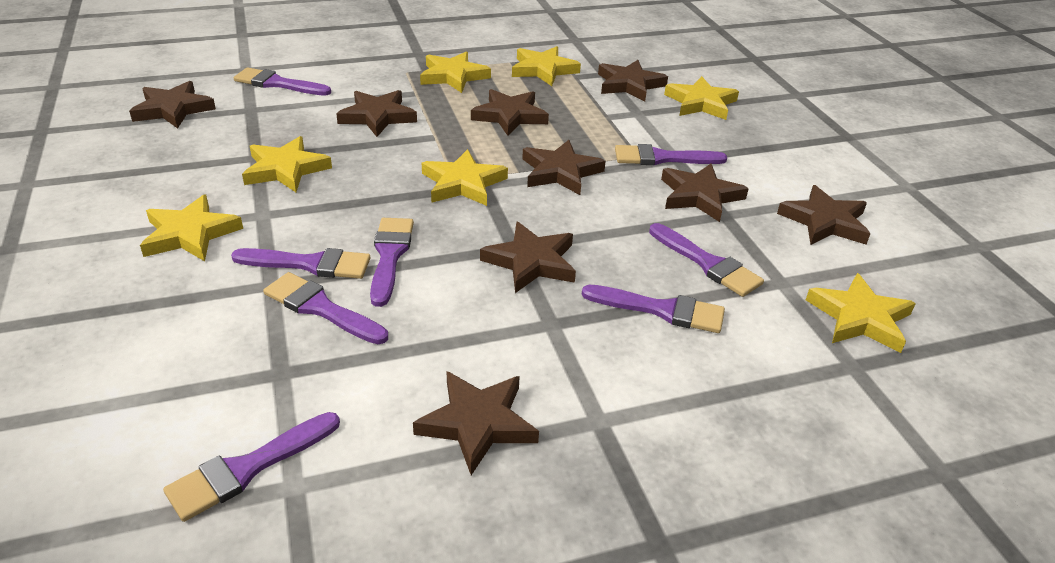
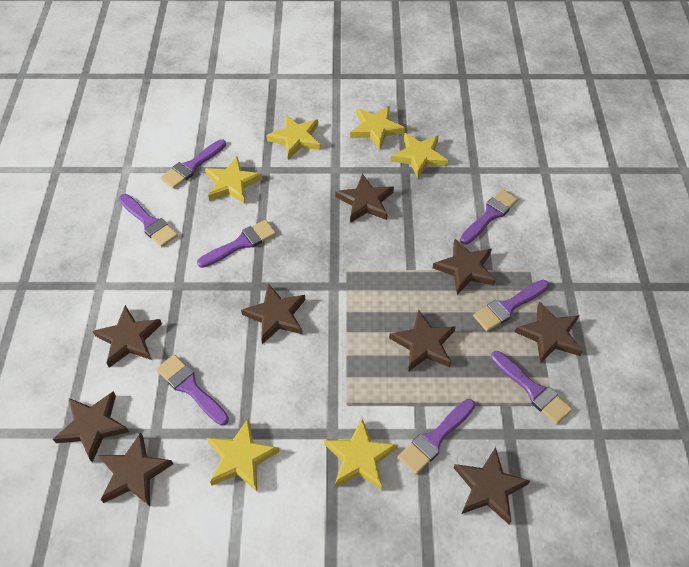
yellow star: 7 -> 6

